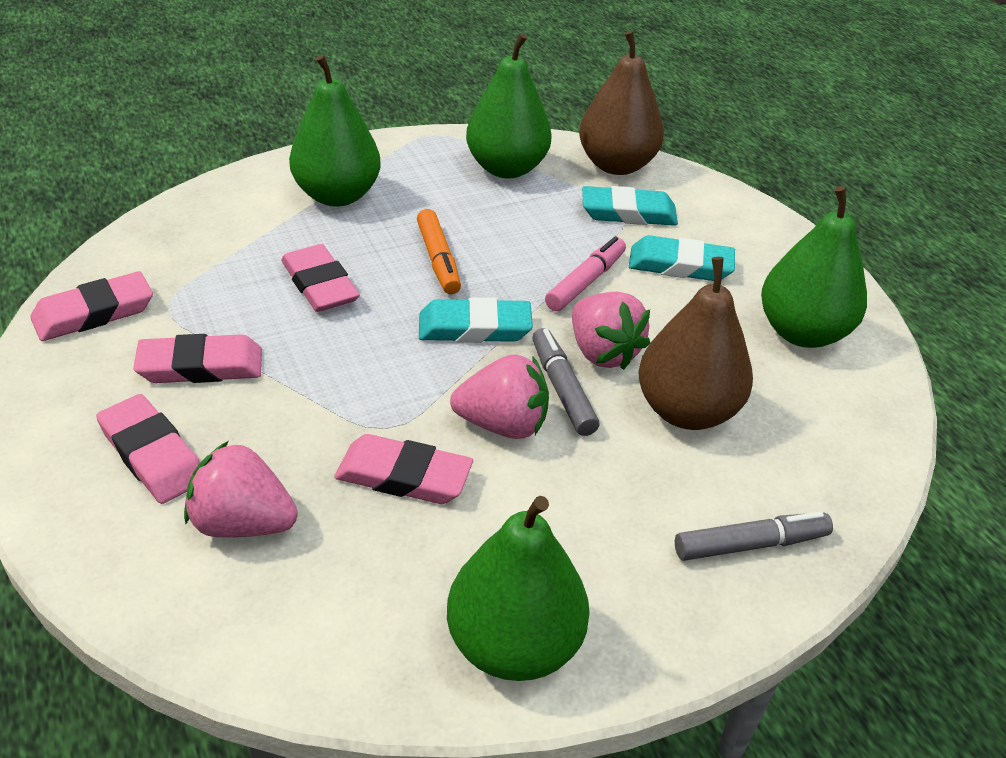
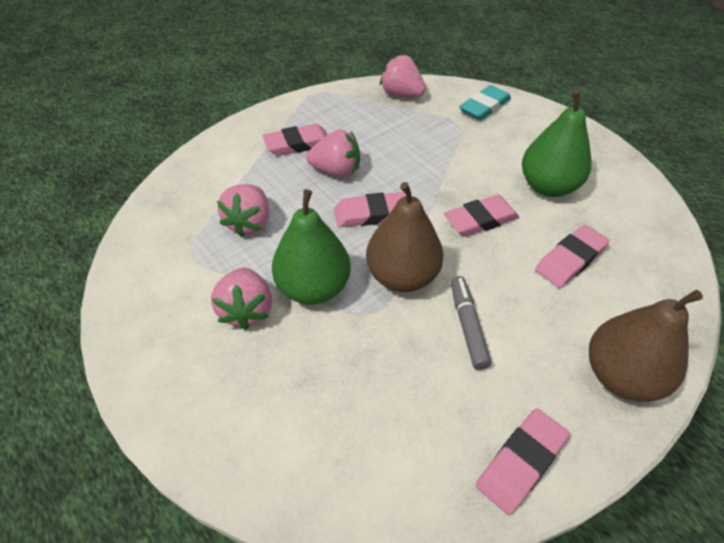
green pear: 4 -> 2
grey marker: 2 -> 1
orange marker: 1 -> 0
pink marker: 1 -> 0
pink strawberry: 3 -> 4
turquoise eraser: 3 -> 1

